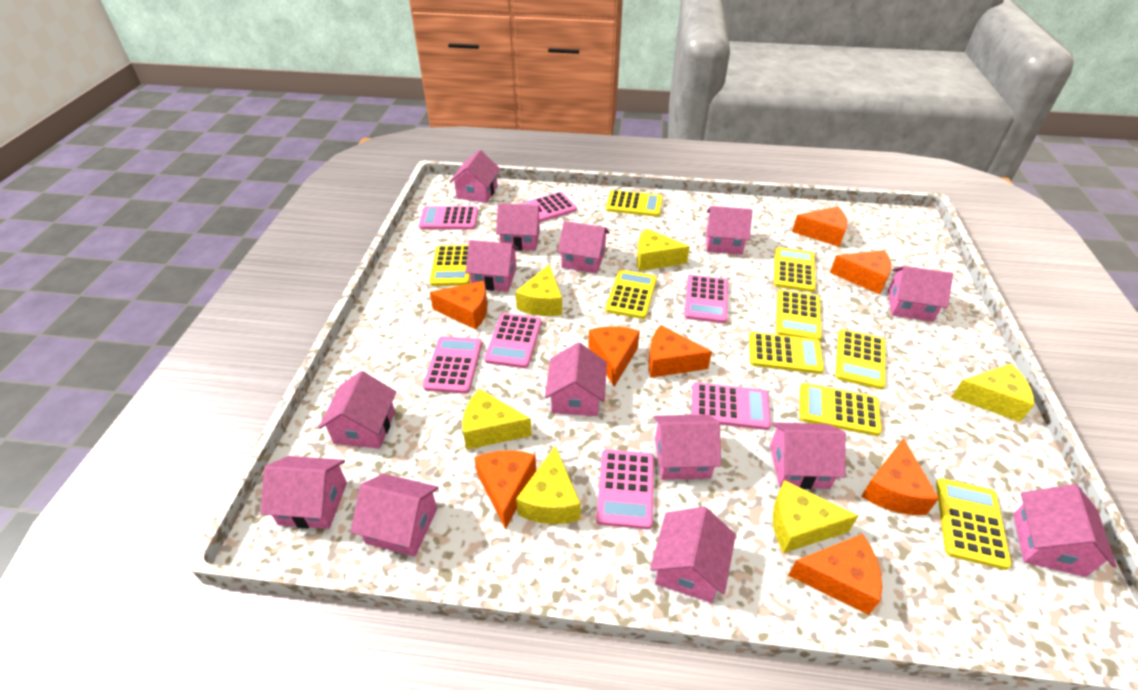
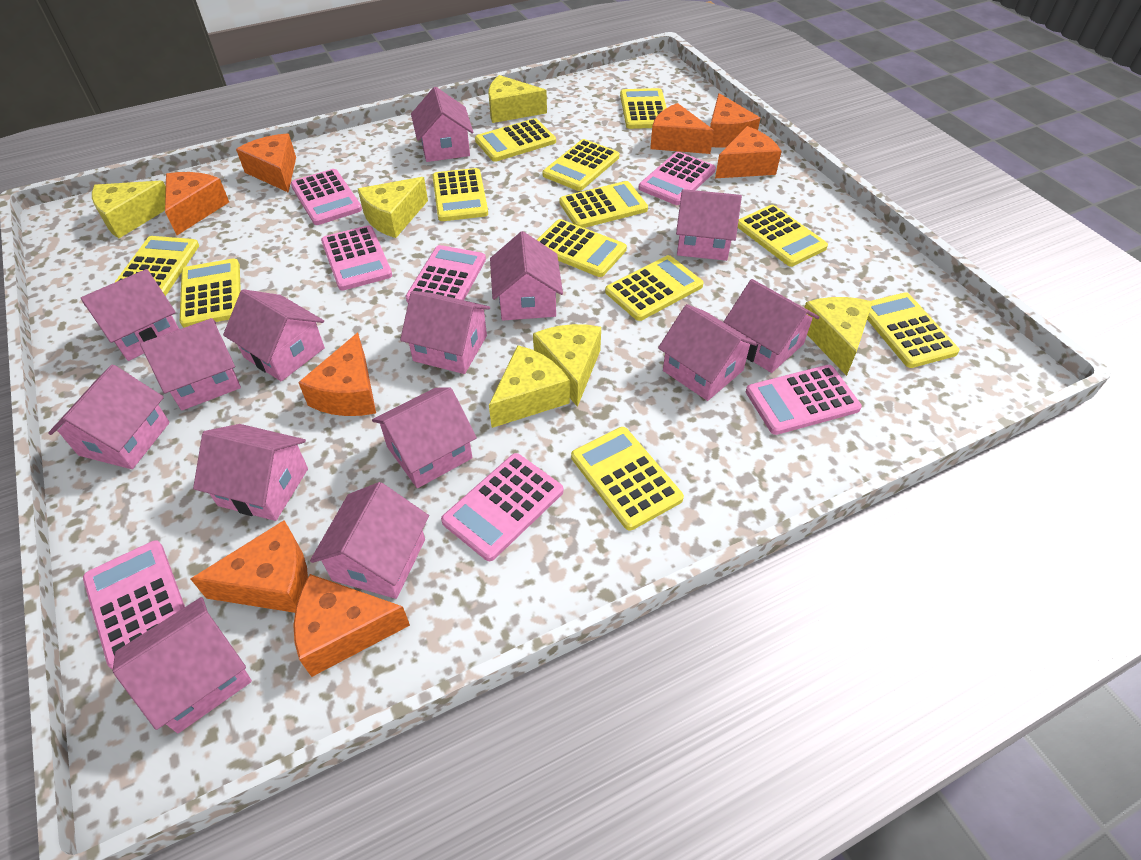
yellow calculator: 9 -> 12

